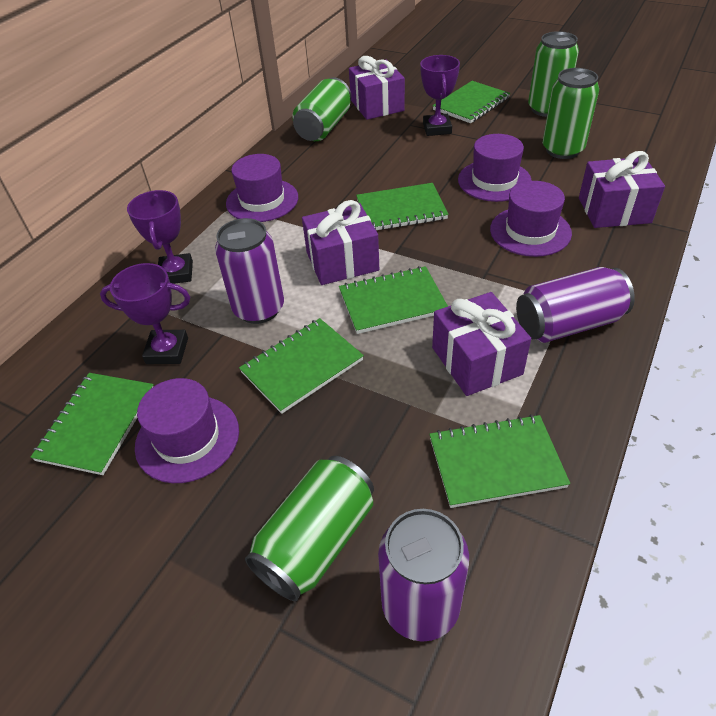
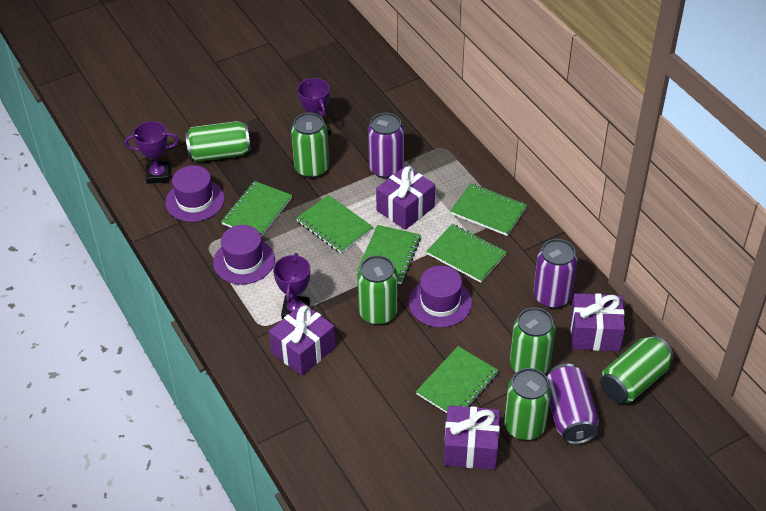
green can: 4 -> 6
purple hat: 4 -> 3

